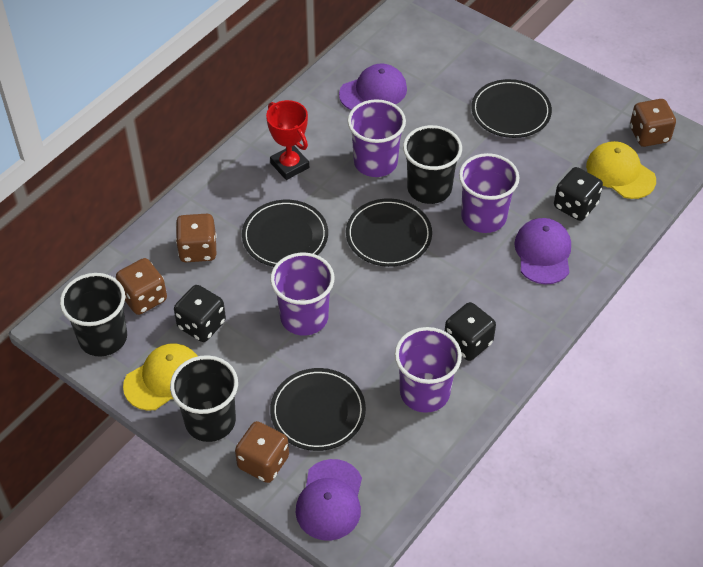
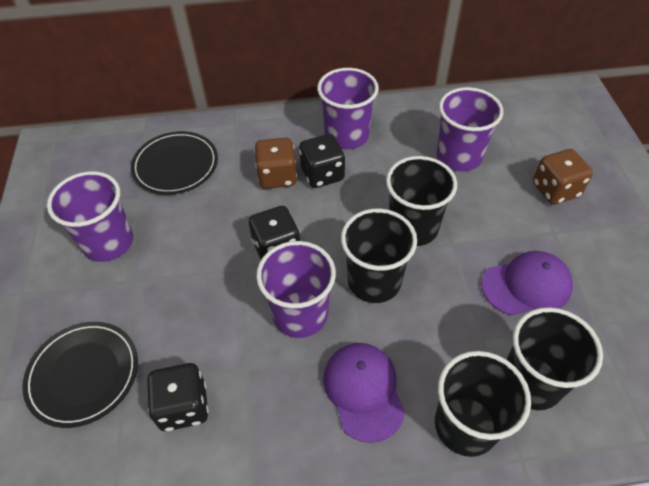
black cup: 3 -> 4
black plate: 4 -> 2
brown dice: 4 -> 2
purple cap: 3 -> 2
red trophy: 1 -> 0
yellow cap: 2 -> 0

